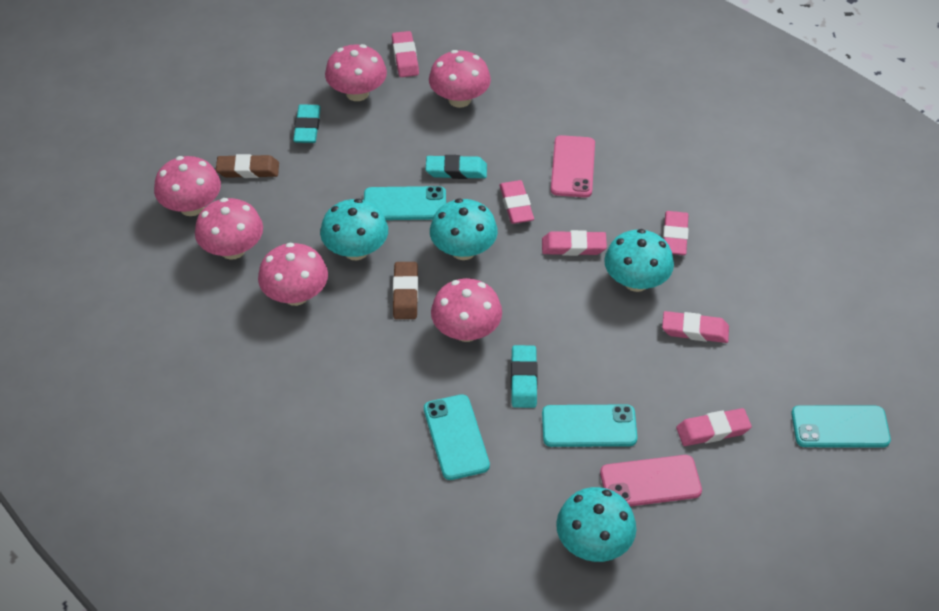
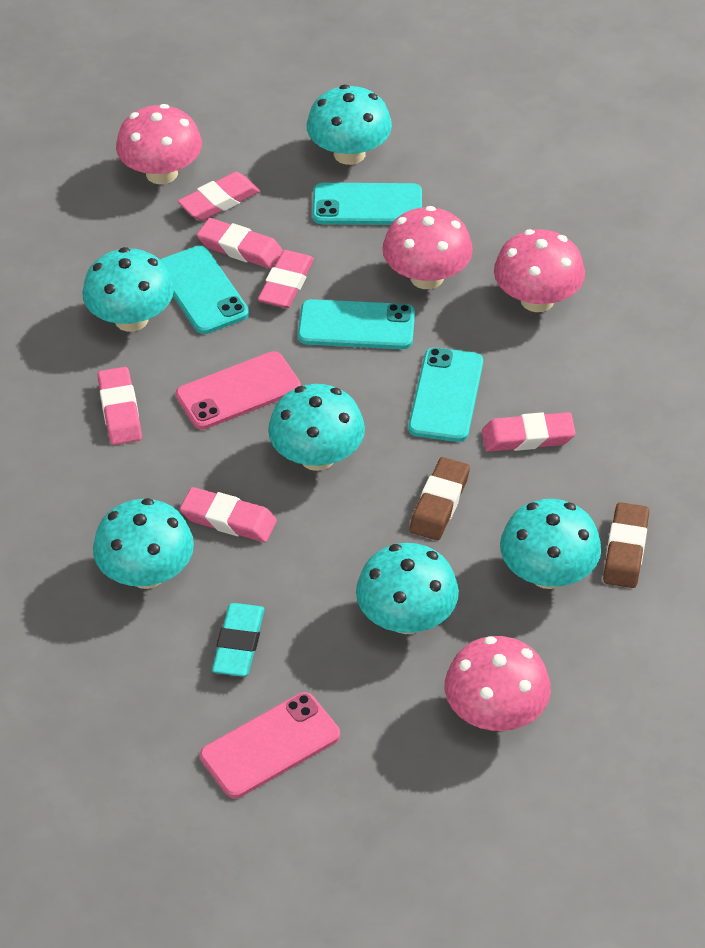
pink mushroom: 6 -> 4
turquoise eraser: 3 -> 1
turquoise mushroom: 4 -> 6

